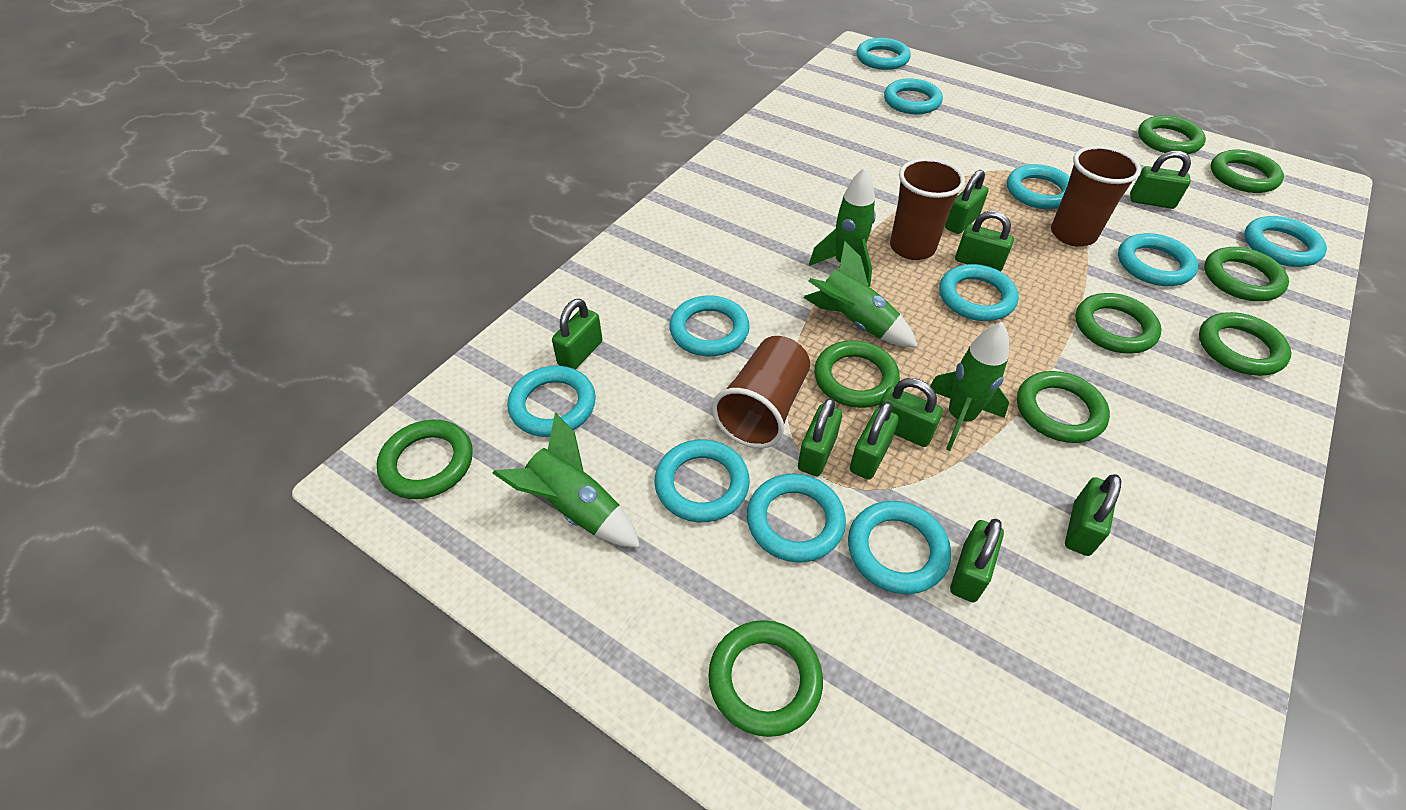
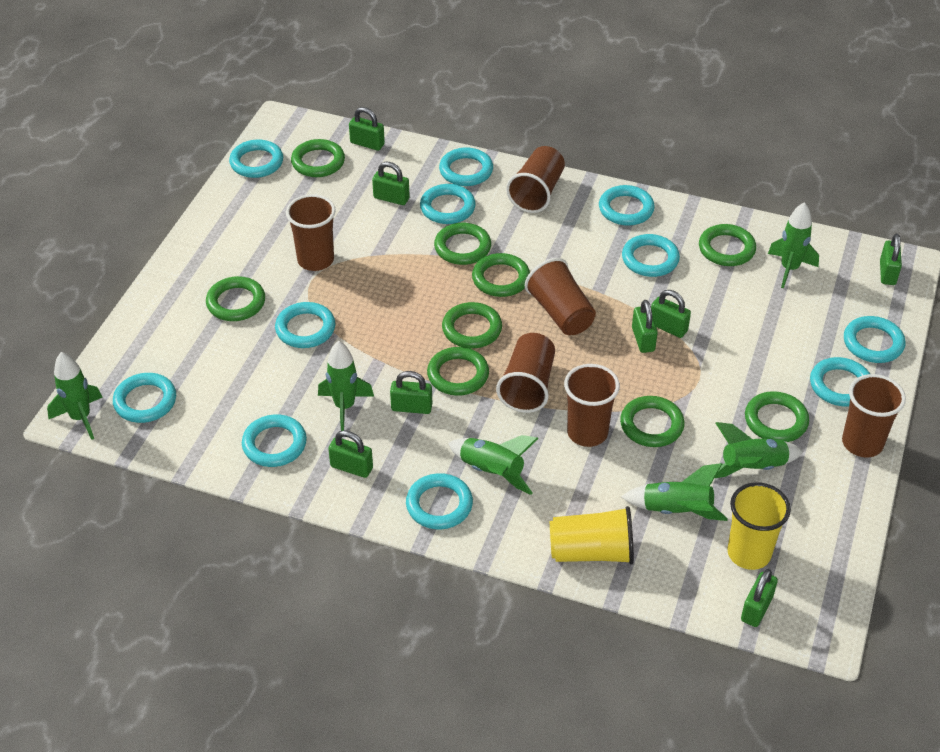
brown cup: 3 -> 6
green padlock: 9 -> 8
green rocket: 4 -> 6
yellow cup: 0 -> 2

